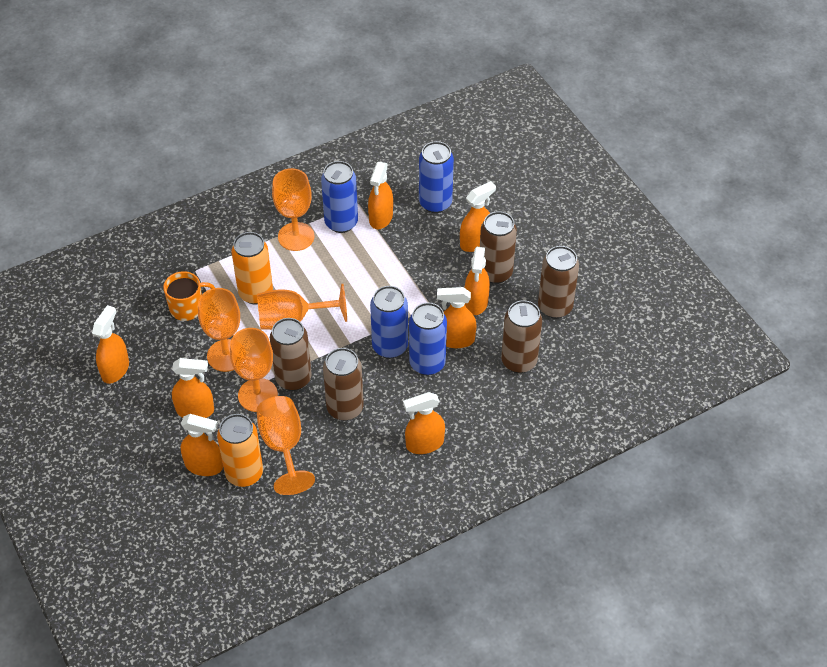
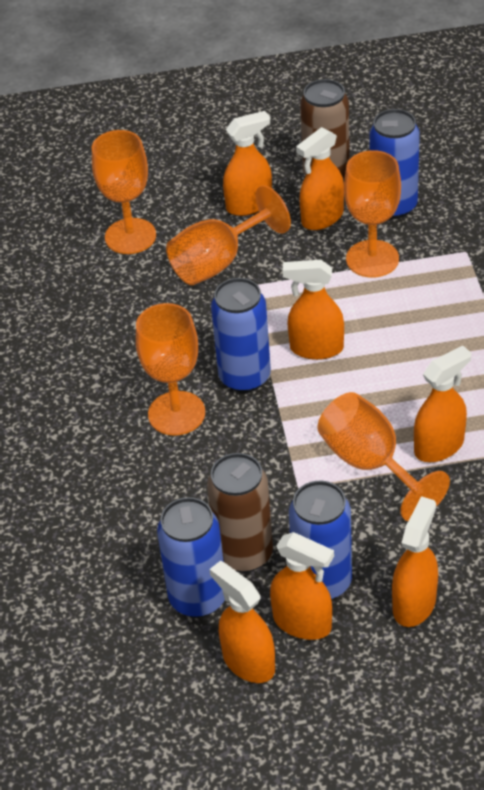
brown can: 5 -> 2
orange can: 2 -> 0
orange mug: 1 -> 0
orange spray bottle: 8 -> 7

